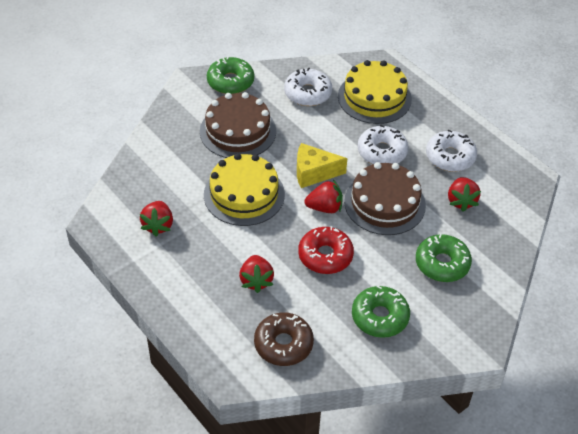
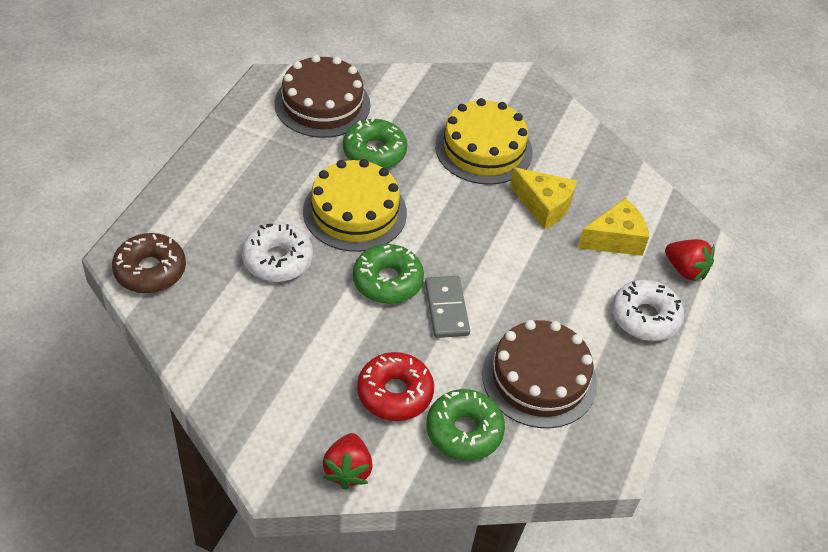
grey domino: 0 -> 1
red strawberry: 4 -> 2
white donut: 3 -> 2
yellow cheese: 1 -> 2

